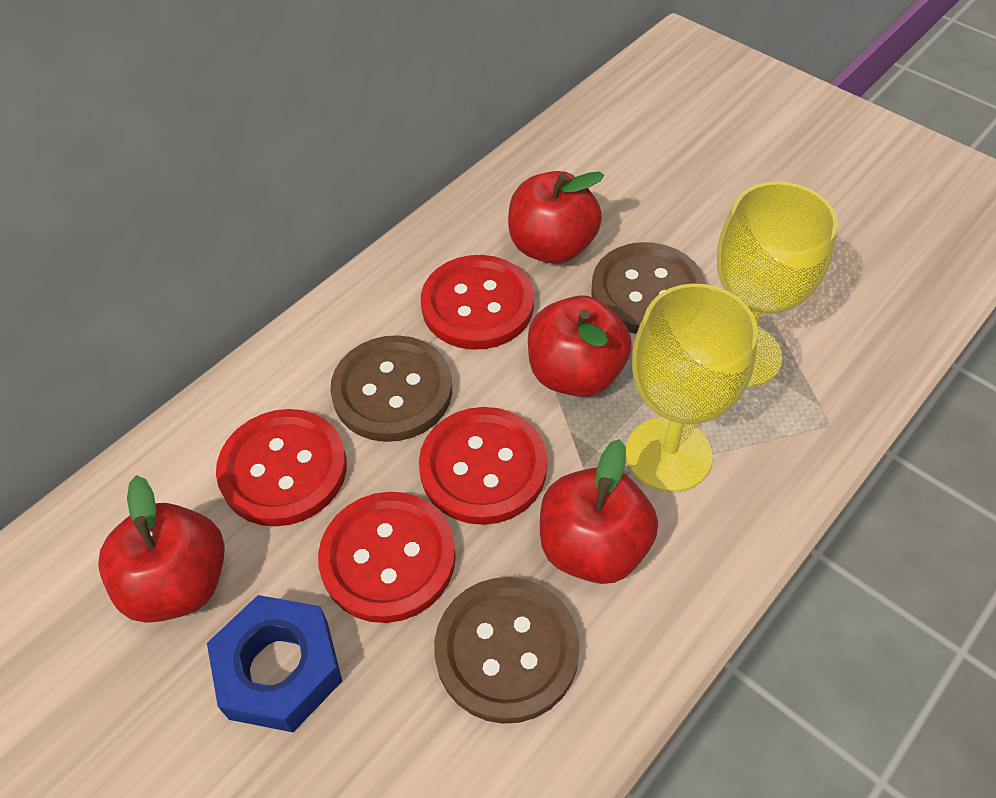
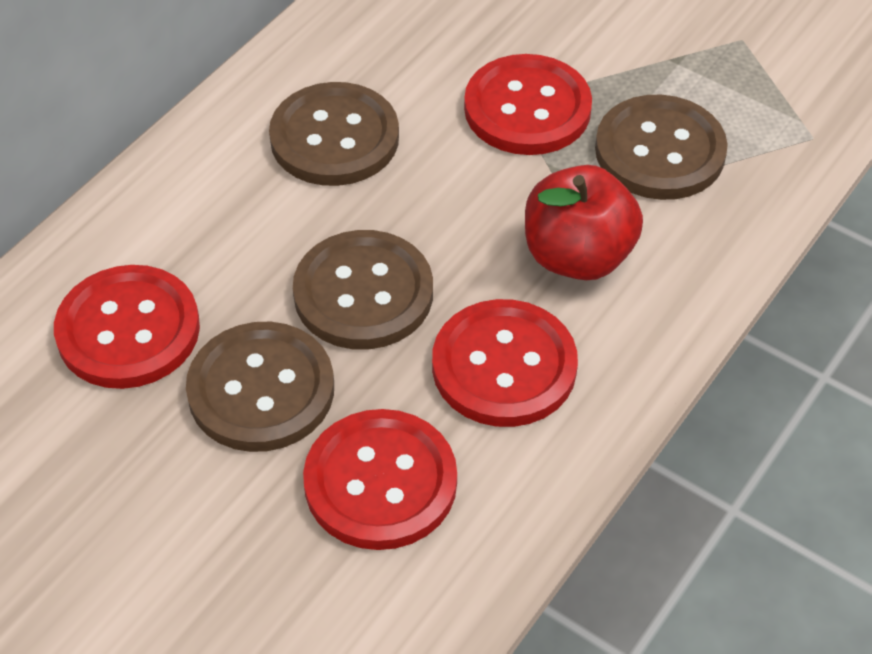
blue nut: 1 -> 0
brown button: 3 -> 4
red apple: 4 -> 1
yellow goblet: 2 -> 0

